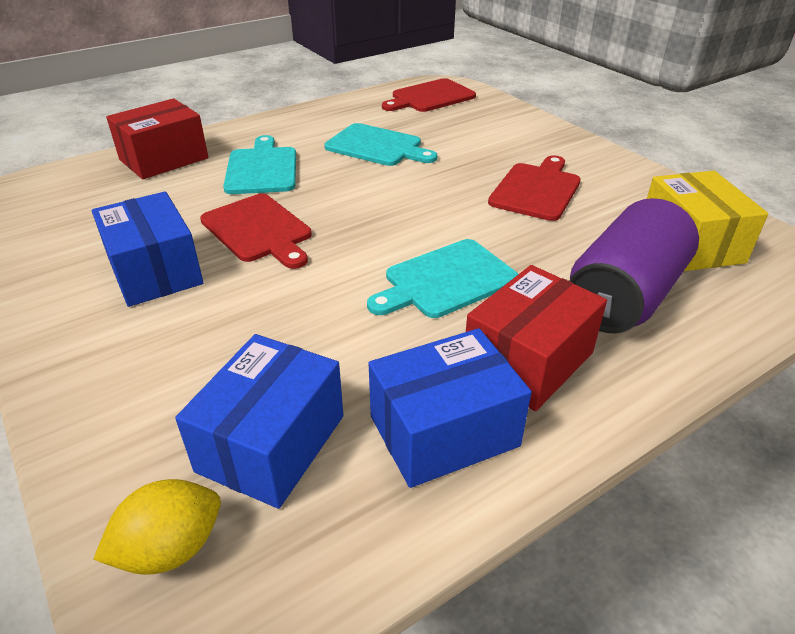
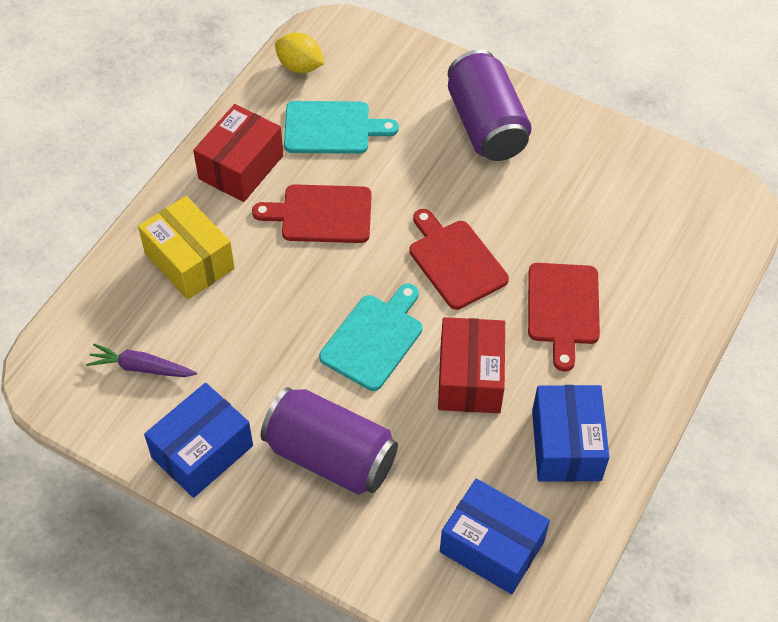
purple can: 1 -> 2
purple carrot: 0 -> 1
turquoise cutting board: 3 -> 2

